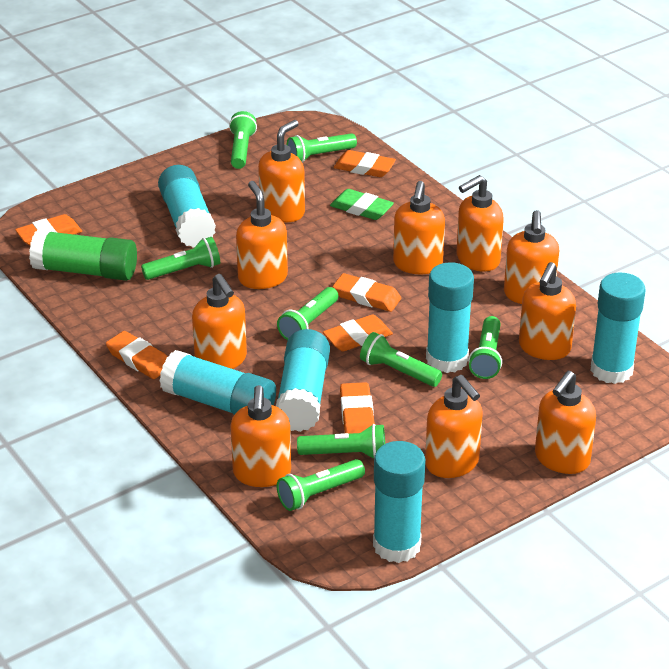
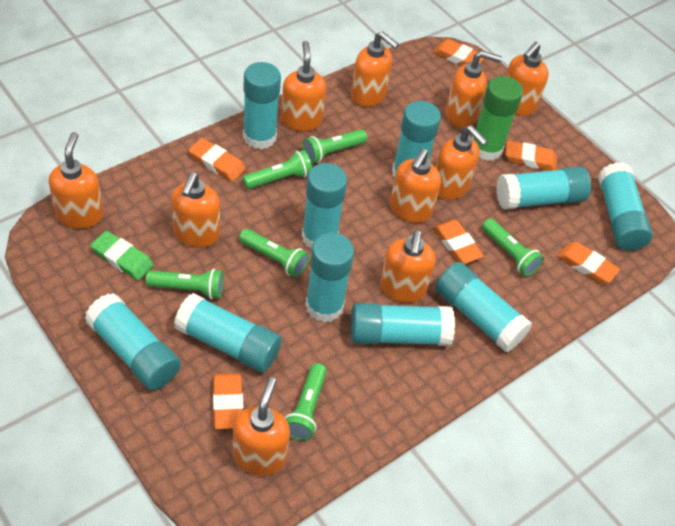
green flashlight: 8 -> 6
turquoise glue stick: 6 -> 10

